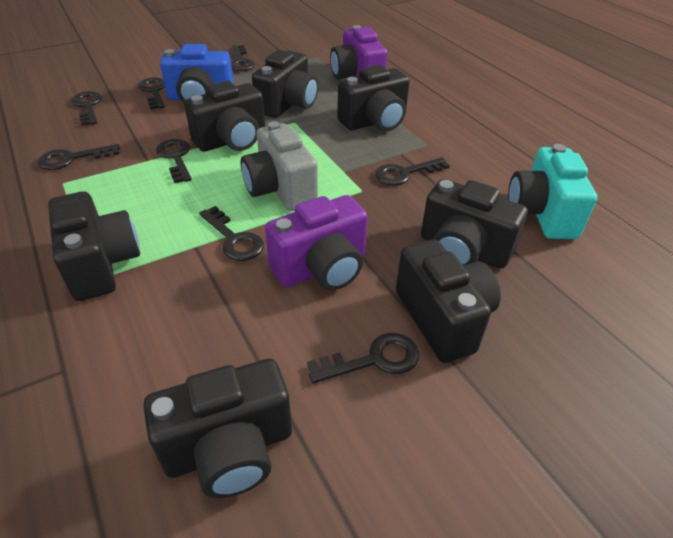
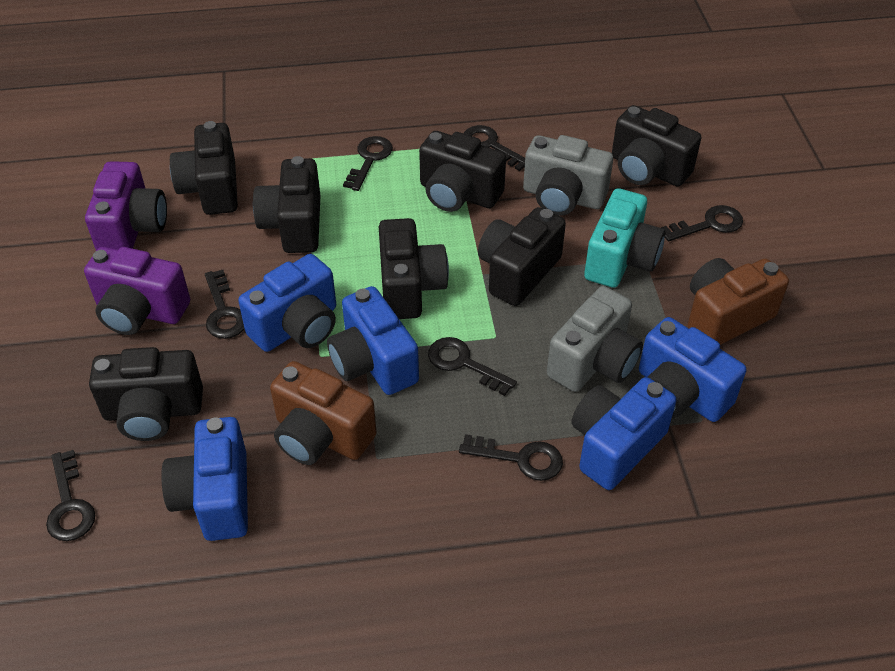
black key: 8 -> 7
blue camera: 1 -> 5
brown camera: 0 -> 2
grey camera: 1 -> 2

